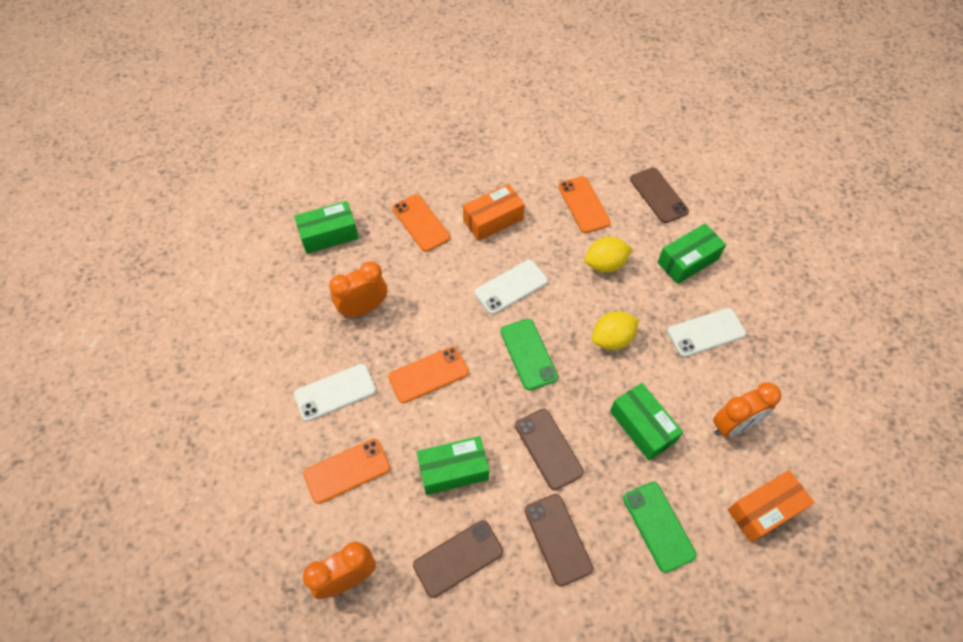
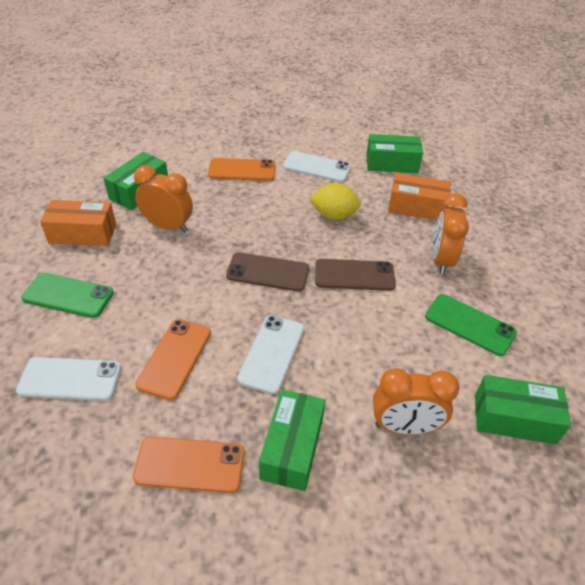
brown phone: 4 -> 2
orange phone: 4 -> 3
yellow lemon: 2 -> 1

